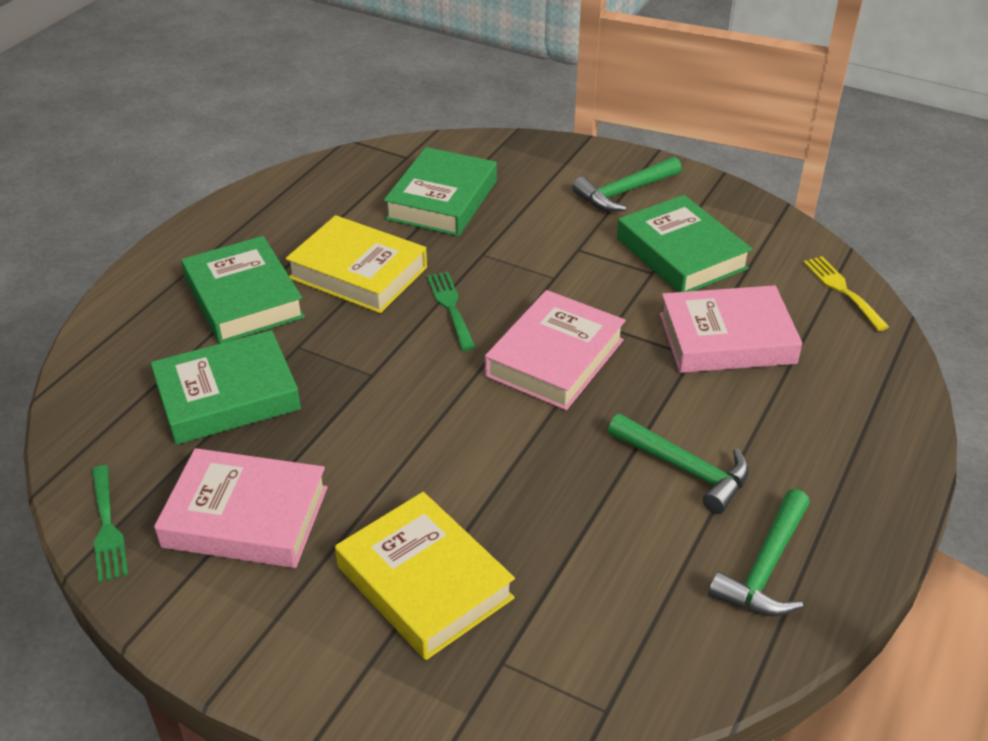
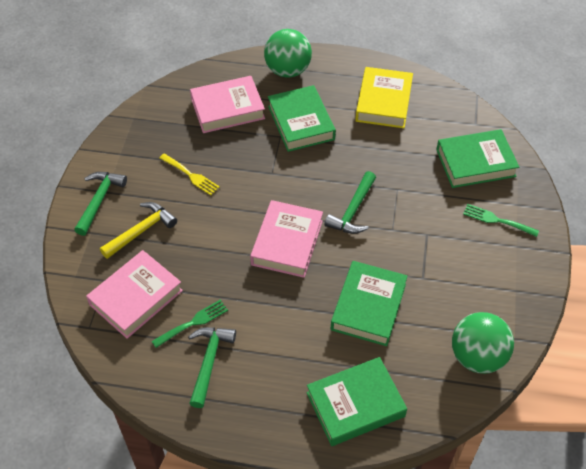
green ball: 0 -> 2
yellow book: 2 -> 1
yellow hammer: 0 -> 1

